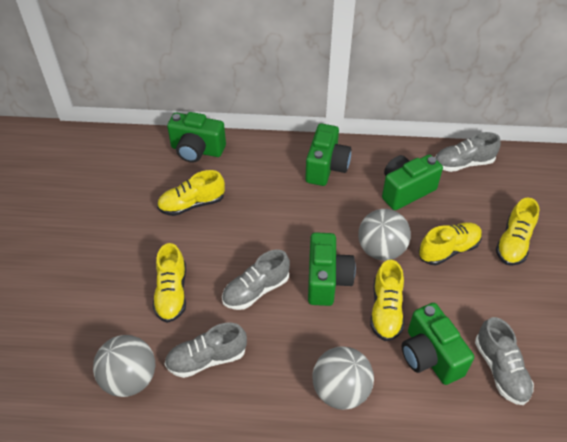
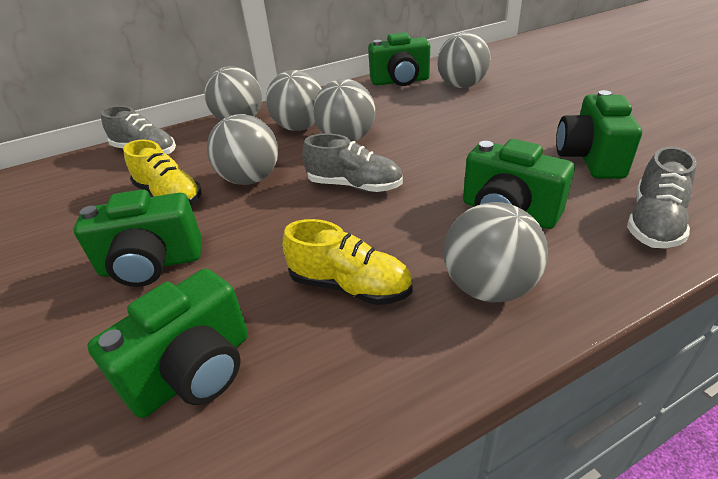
grey ball: 3 -> 6
grey shoe: 4 -> 3
yellow shoe: 5 -> 2

